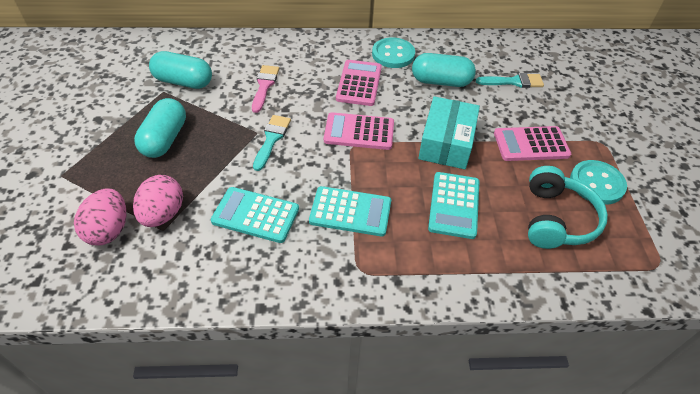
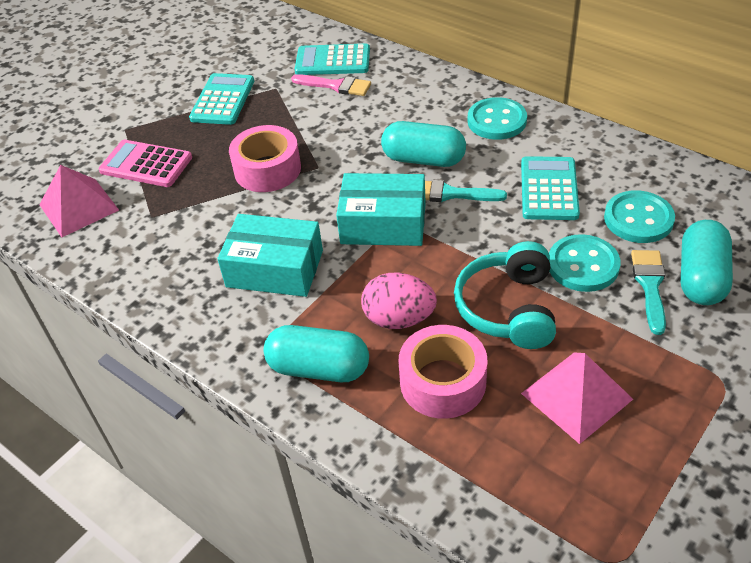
pink calculator: 3 -> 1
pink egg: 2 -> 1
pink pyramid: 0 -> 2
pink tape: 0 -> 2
turquoise box: 1 -> 2
turquoise button: 2 -> 3

